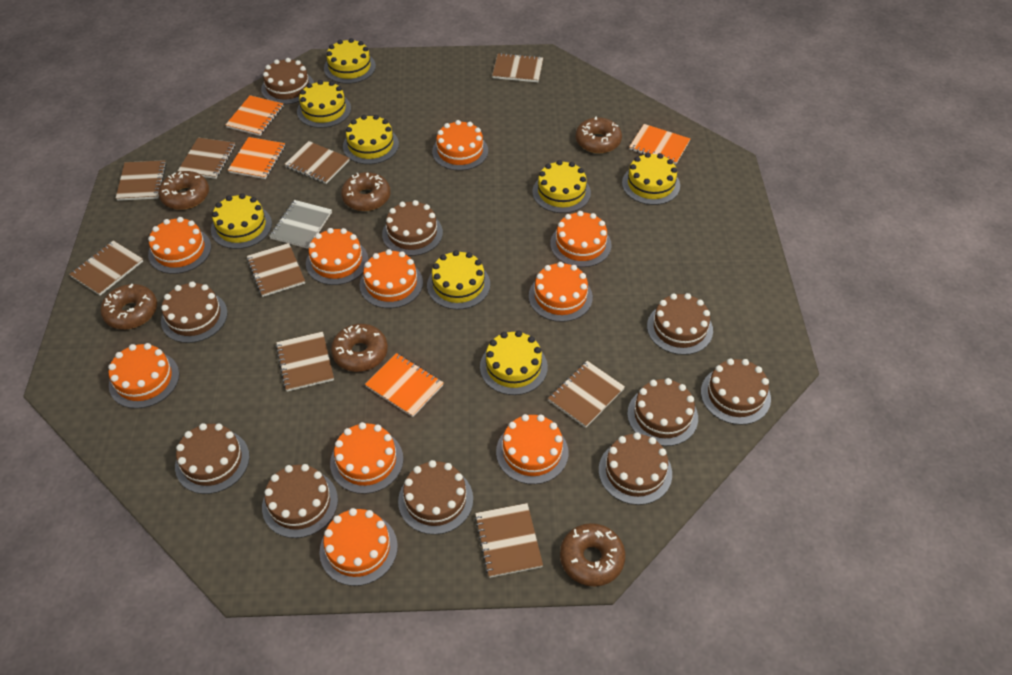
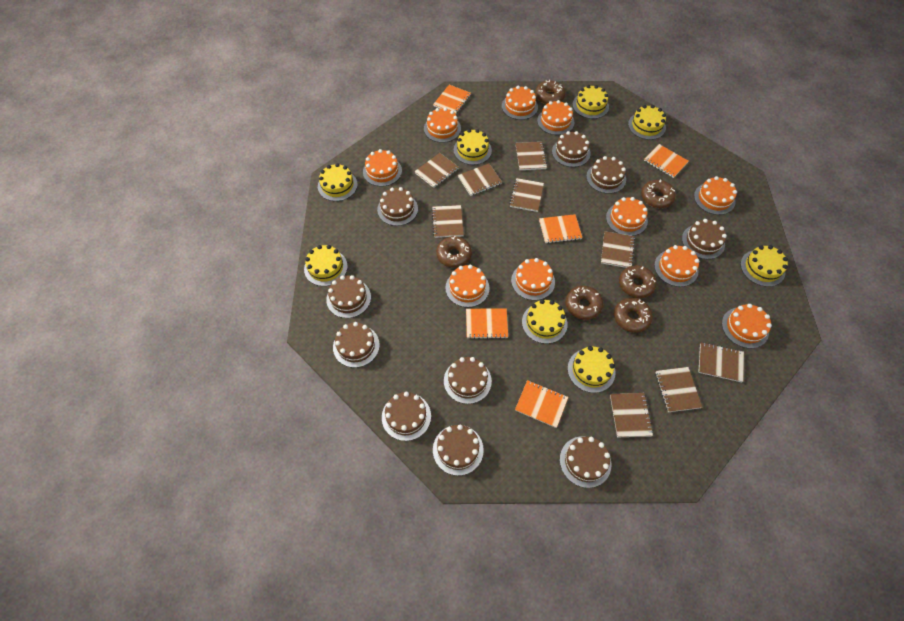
grey notebook: 1 -> 0
orange notebook: 4 -> 5

